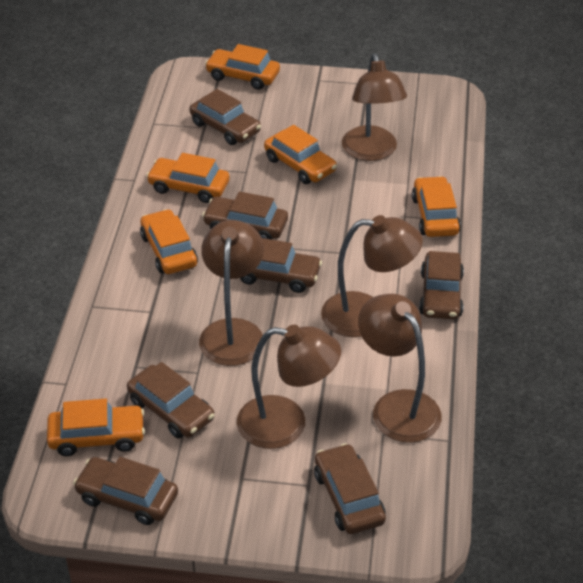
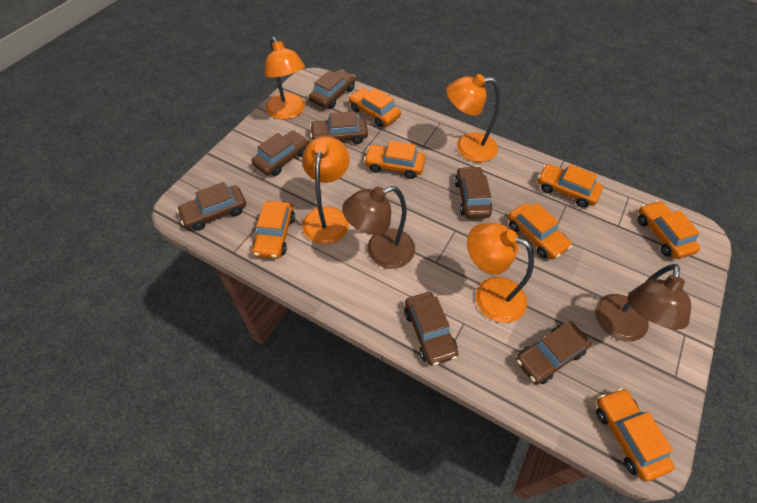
brown lamp: 5 -> 2
orange car: 6 -> 7
orange lamp: 0 -> 4

